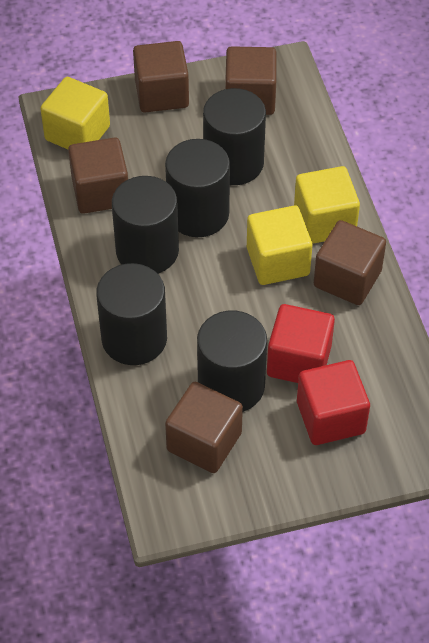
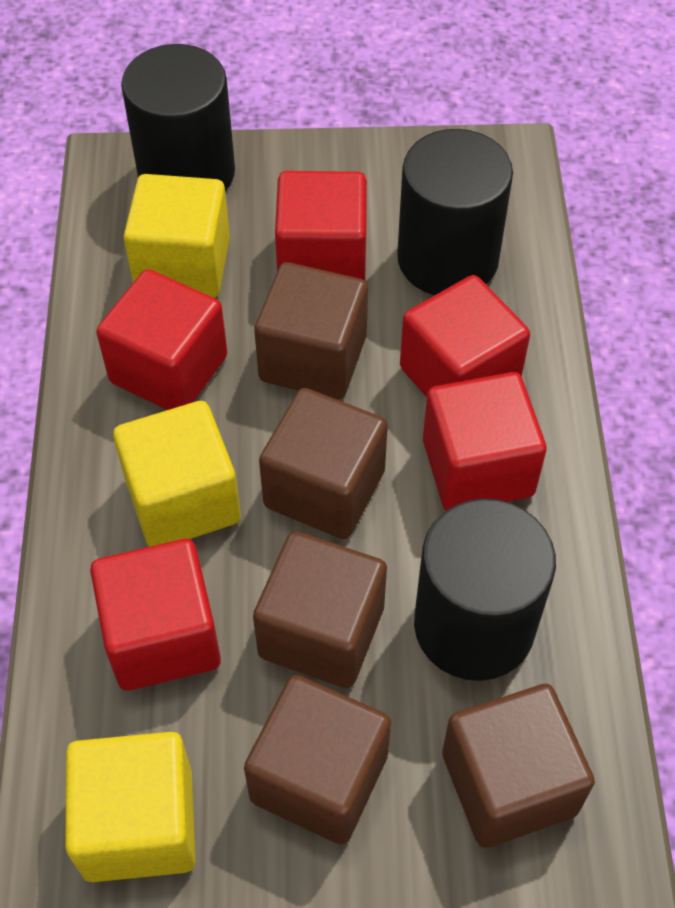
black cylinder: 5 -> 3
red cube: 2 -> 5

